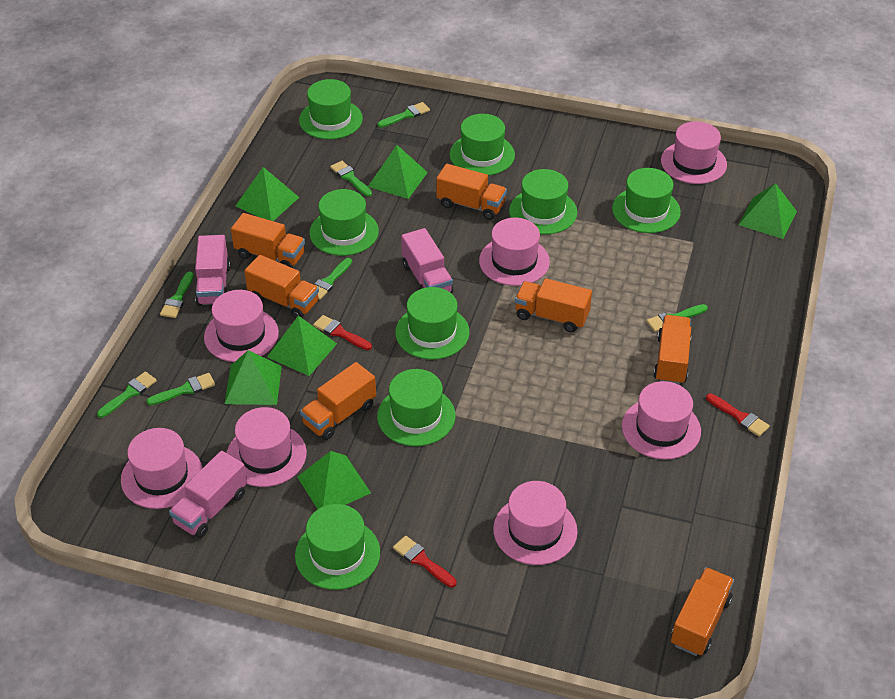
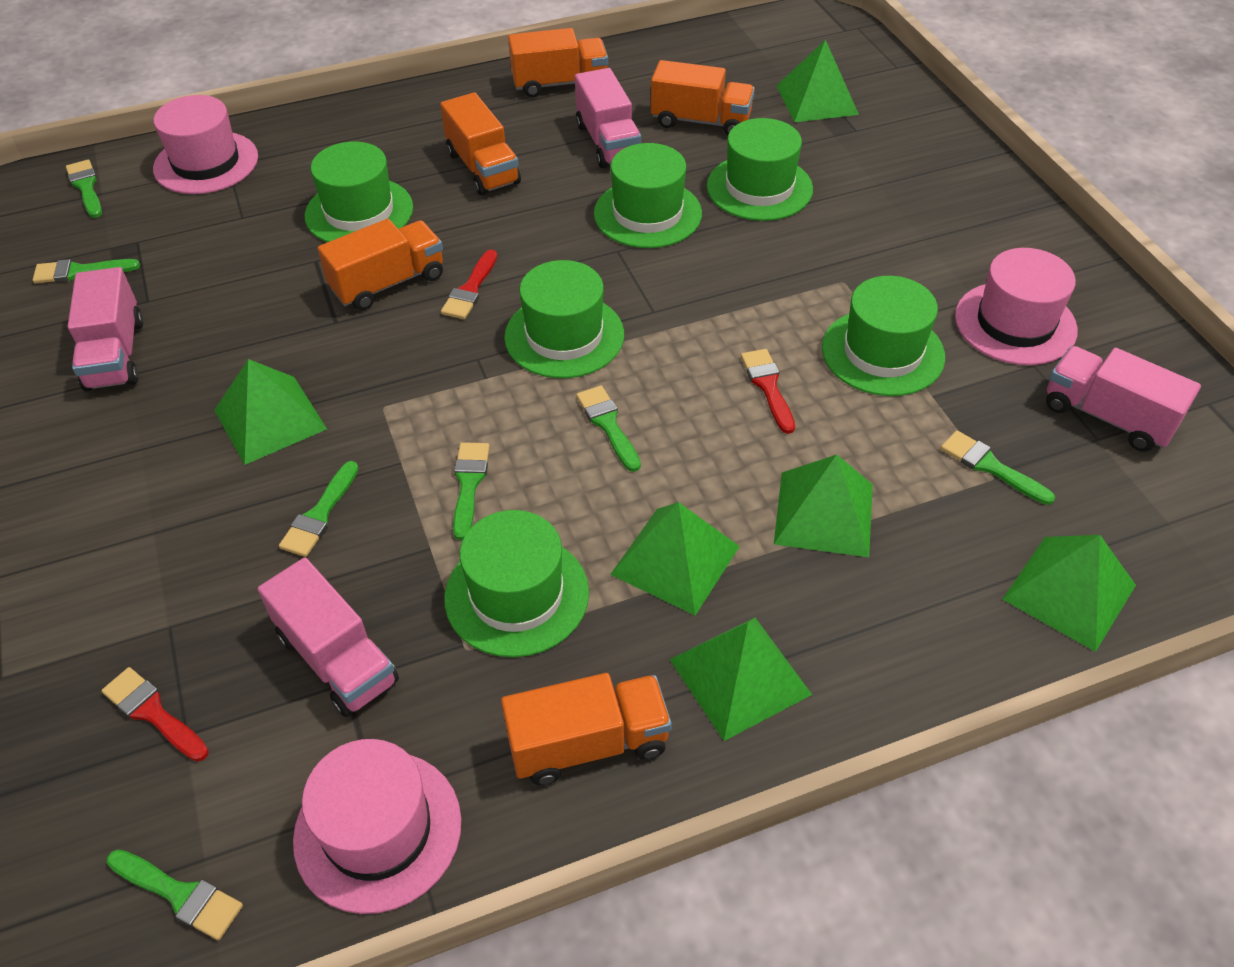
green hat: 8 -> 6
orange truck: 7 -> 5
pink hat: 7 -> 3
pink truck: 3 -> 4

